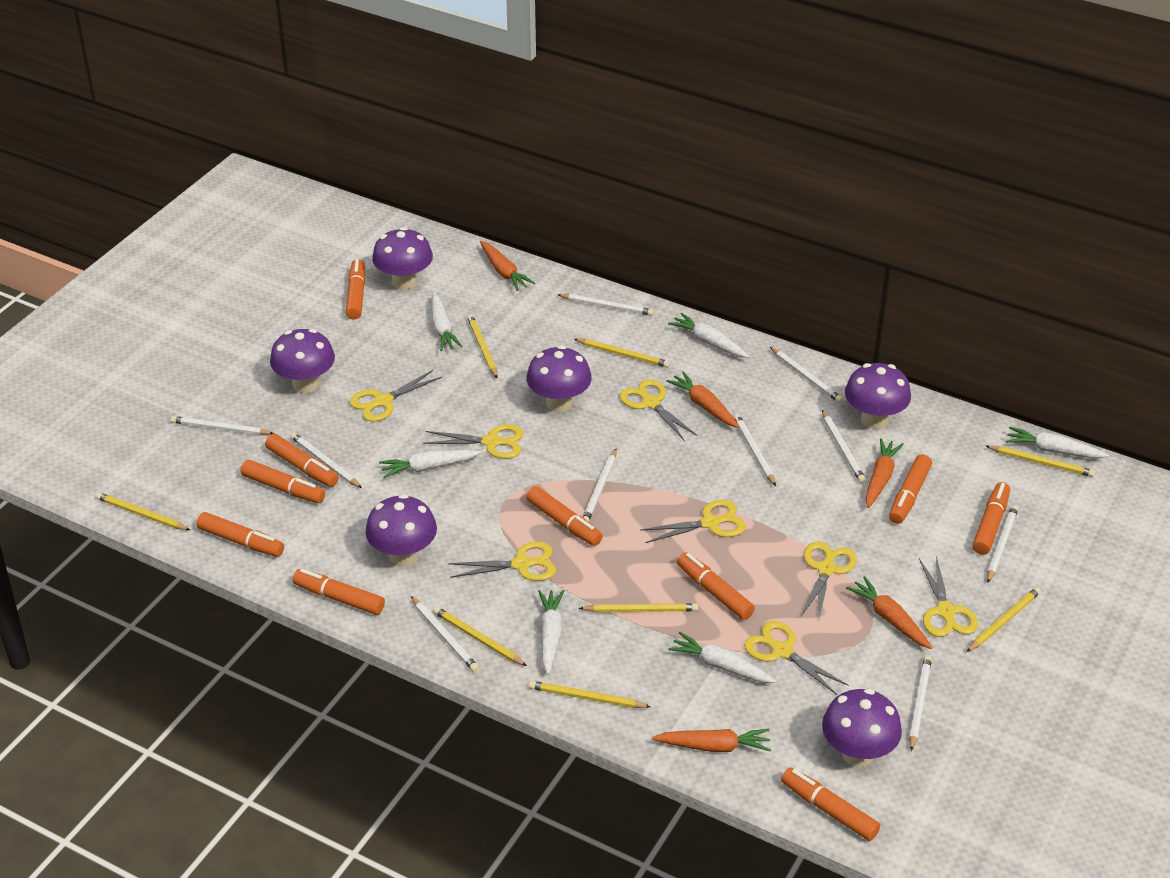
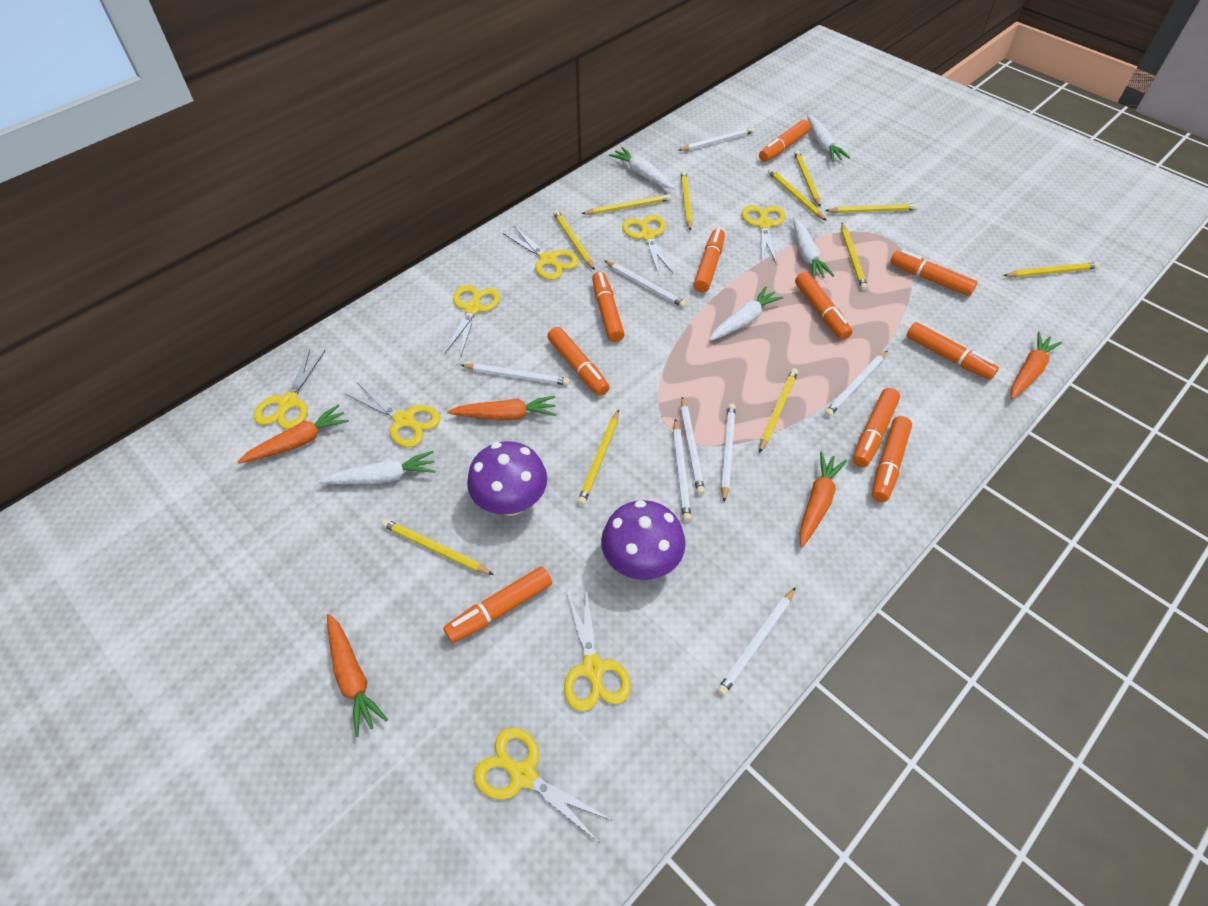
purple mushroom: 6 -> 2
white carrot: 6 -> 5
white pencil: 10 -> 8
yellow pencil: 8 -> 11

